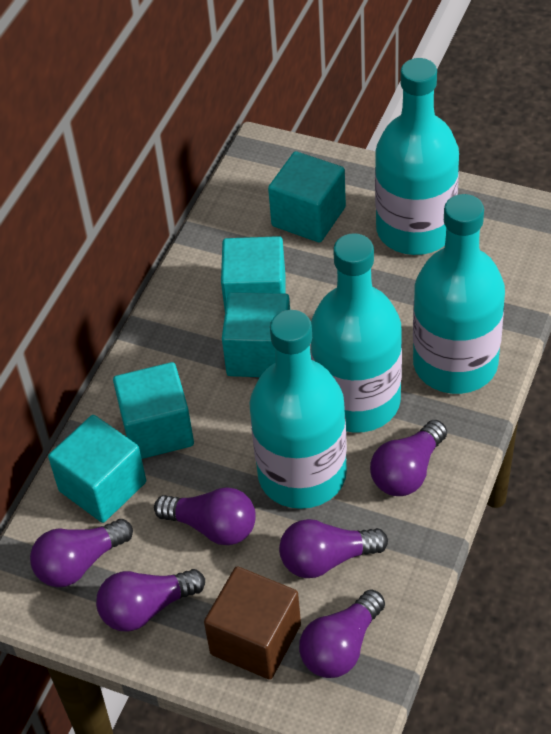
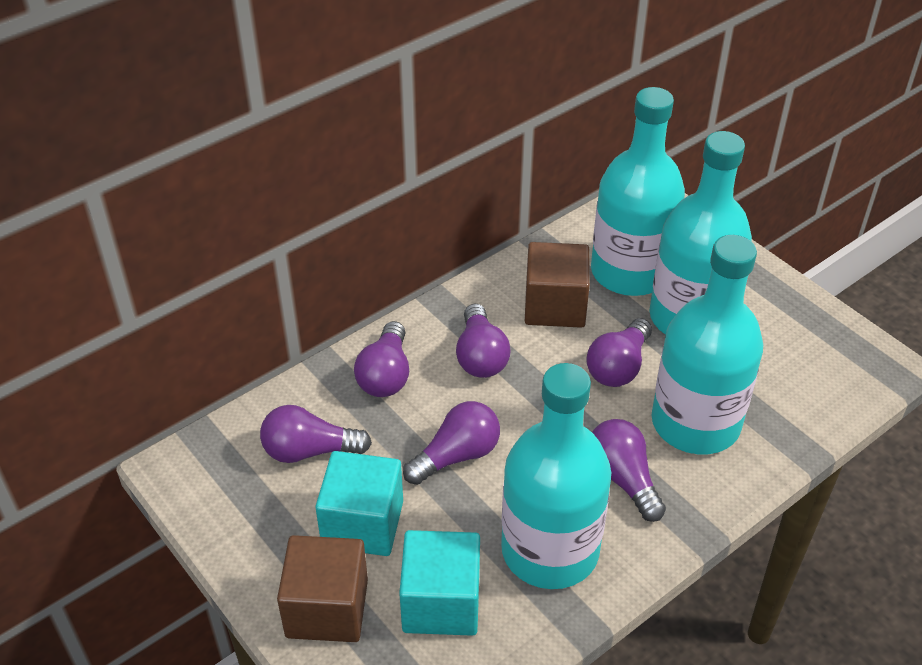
brown cube: 1 -> 2
turquoise cube: 5 -> 2

